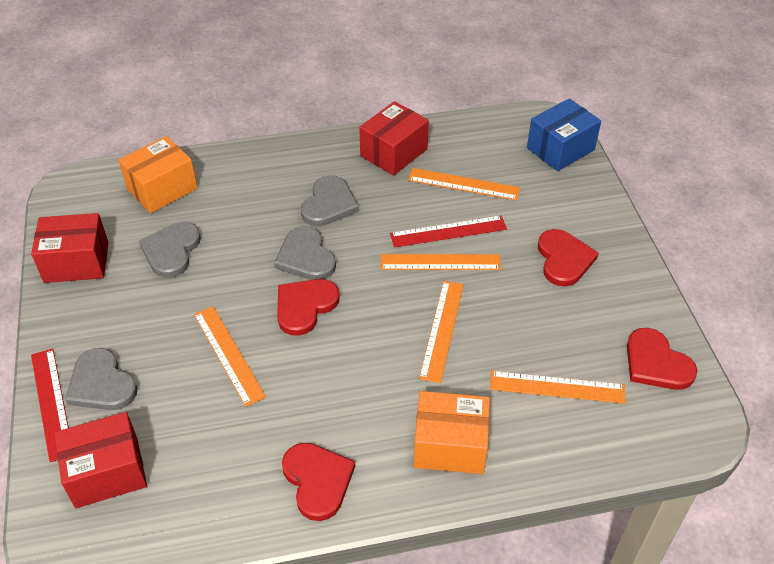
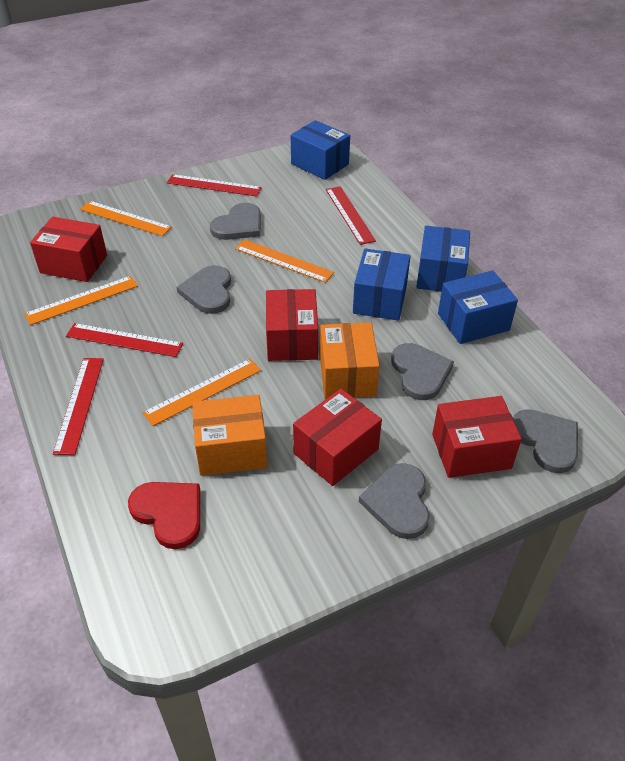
blue box: 1 -> 4
grey heart: 4 -> 5
orange ruler: 5 -> 4
red box: 3 -> 4
red heart: 4 -> 1
red ruler: 2 -> 4

